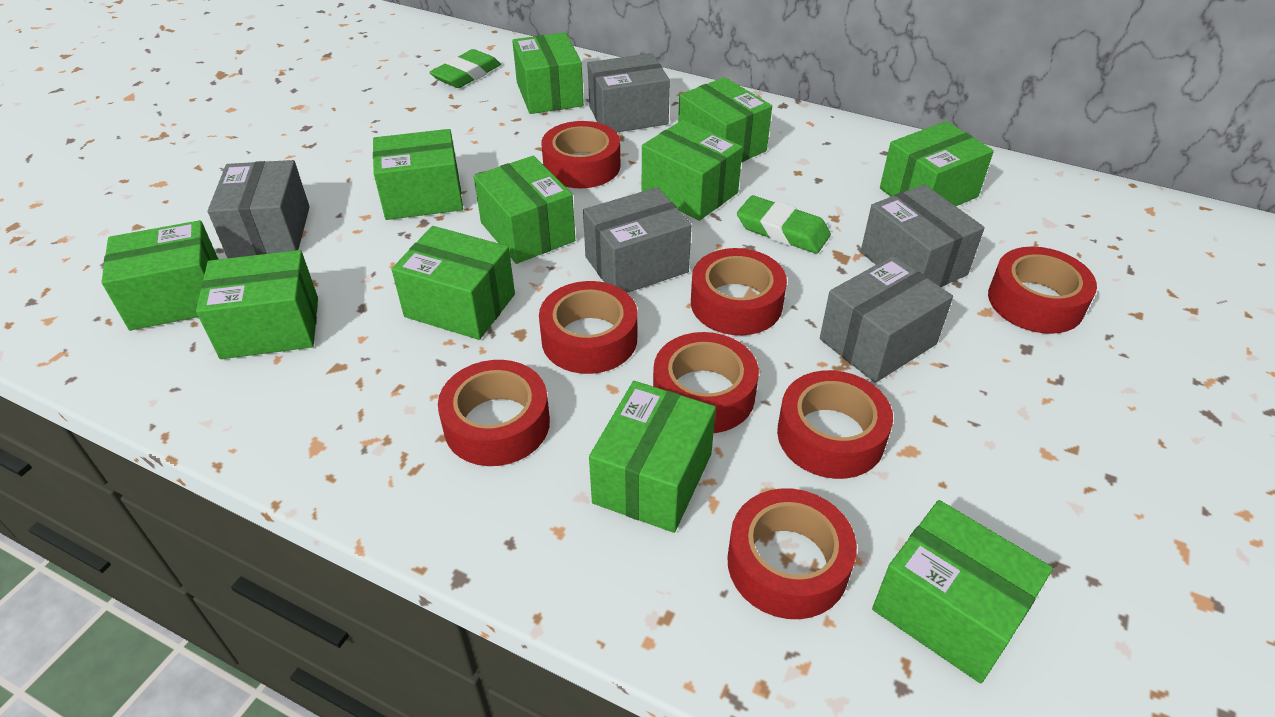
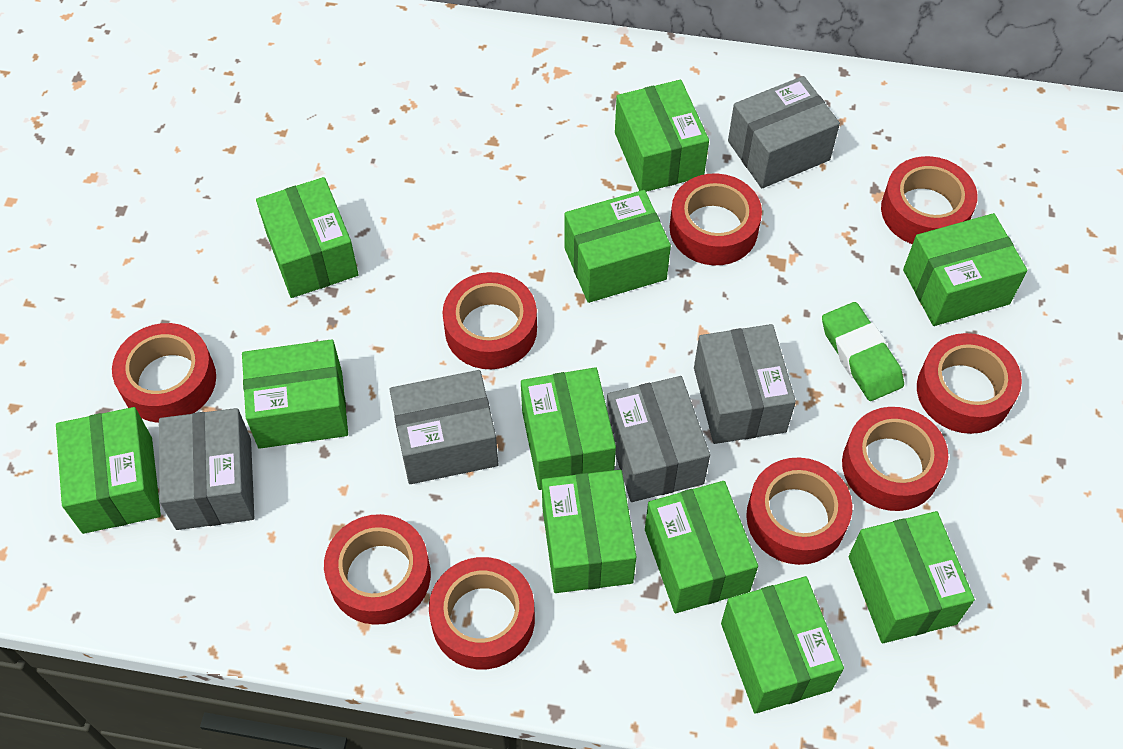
green eraser: 2 -> 1
red tape: 8 -> 9

